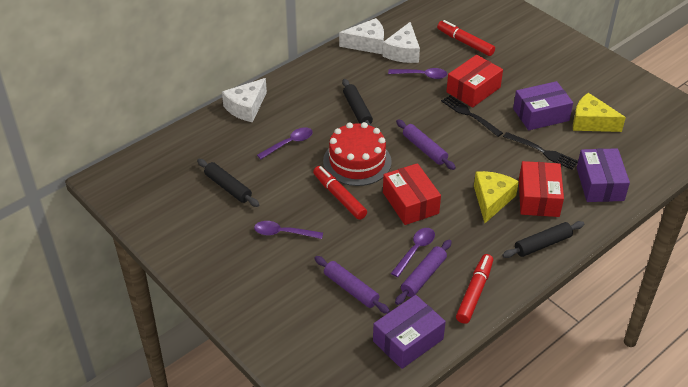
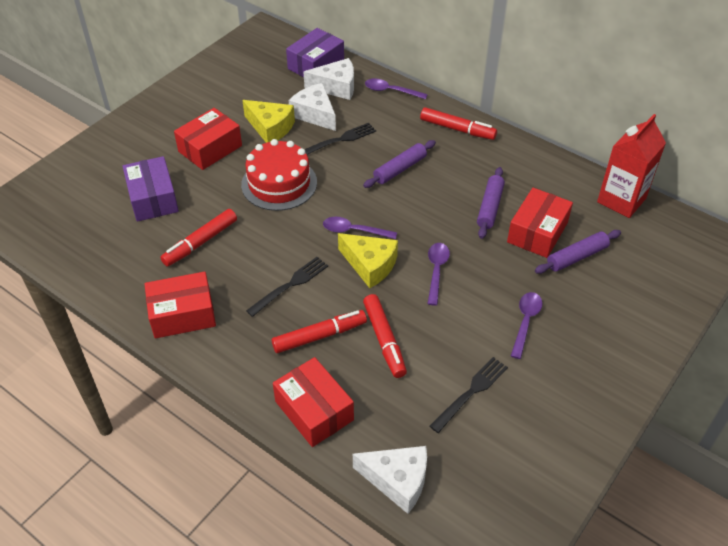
black fork: 2 -> 3
black rolling pin: 3 -> 0
purple box: 3 -> 2
red box: 3 -> 4
red carton: 0 -> 1
red marker: 3 -> 4

